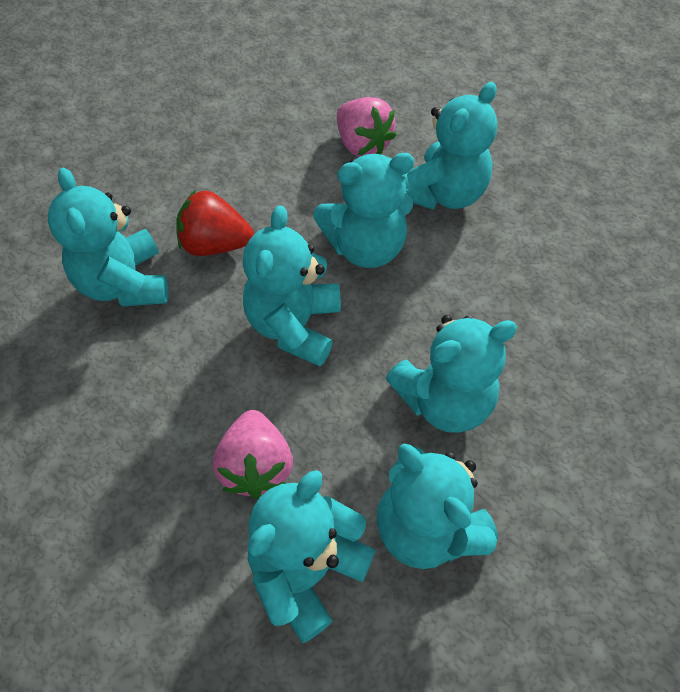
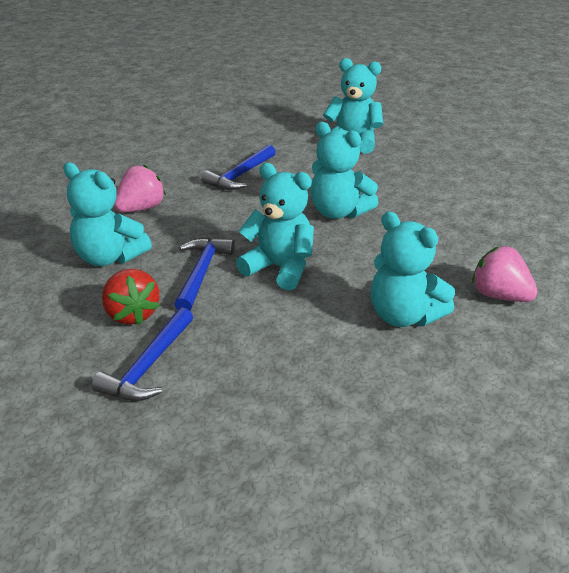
blue hammer: 0 -> 3
turquoise teddy bear: 7 -> 5

